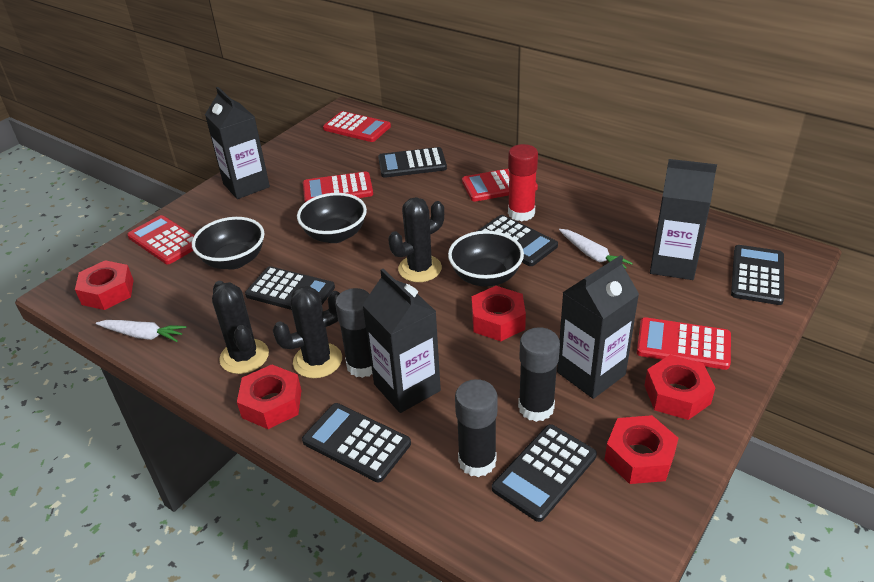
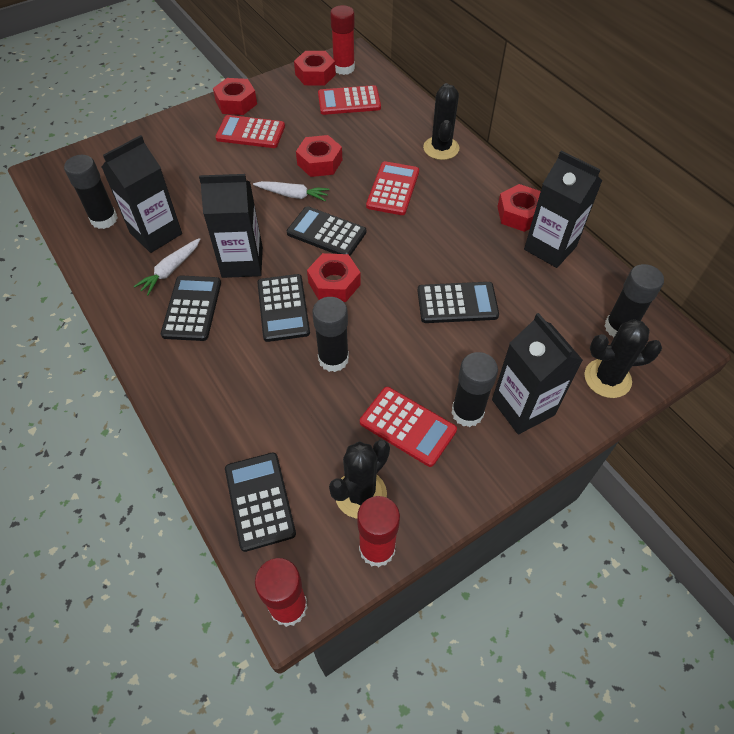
black bowl: 3 -> 0
black calculator: 6 -> 5
black glue stick: 3 -> 4
red calculator: 5 -> 4
red glue stick: 1 -> 3

